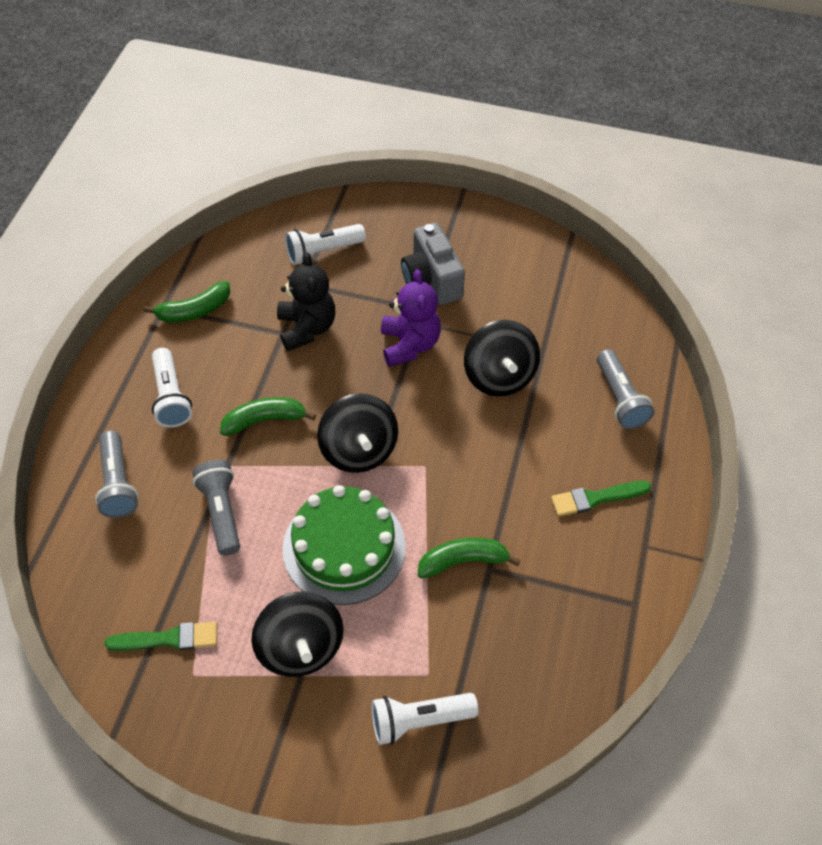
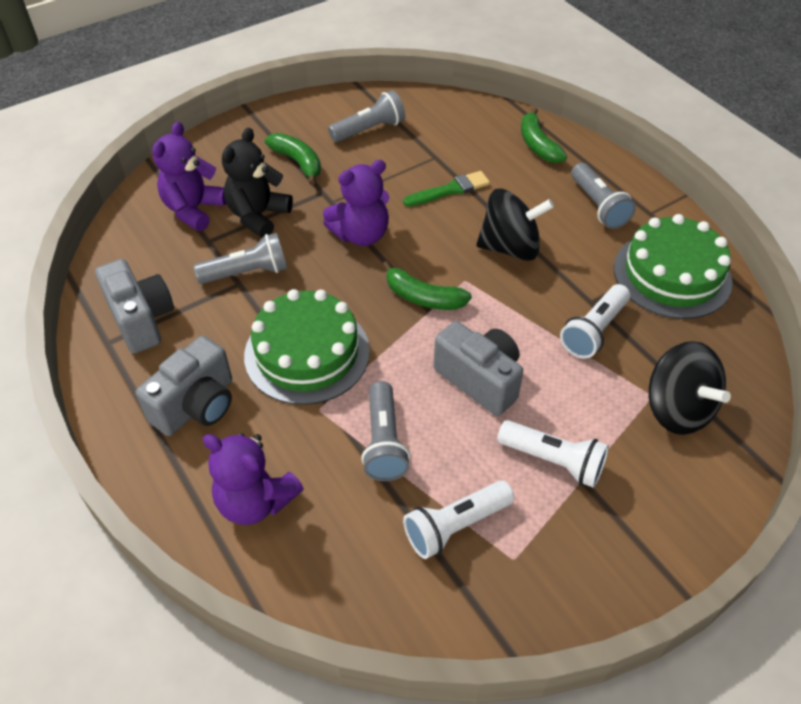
black spinning top: 3 -> 2
green brush: 2 -> 1
green cake: 1 -> 2
grey camera: 1 -> 3
grey flashlight: 3 -> 4
purple teddy bear: 1 -> 3

